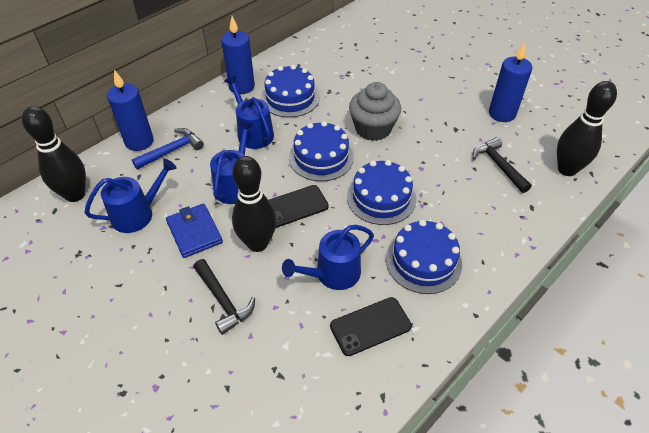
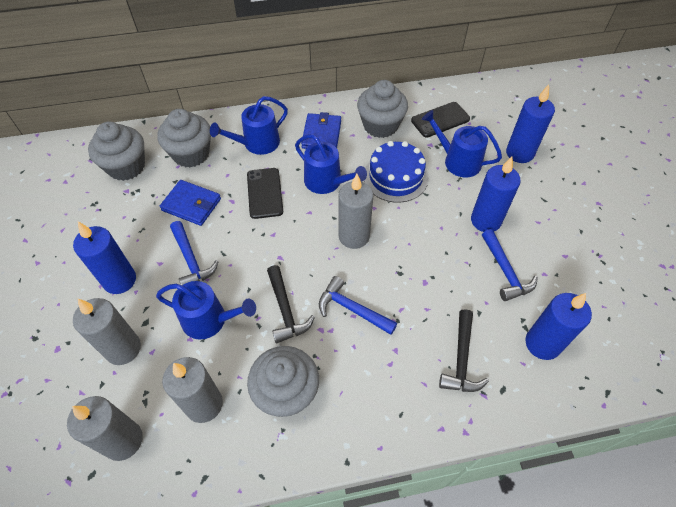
black bowling pin: 3 -> 0
blue cake: 4 -> 1
blue candle: 3 -> 4
blue hammer: 1 -> 3
blue wallet: 1 -> 2
grey candle: 0 -> 4
grey cupcake: 1 -> 4

